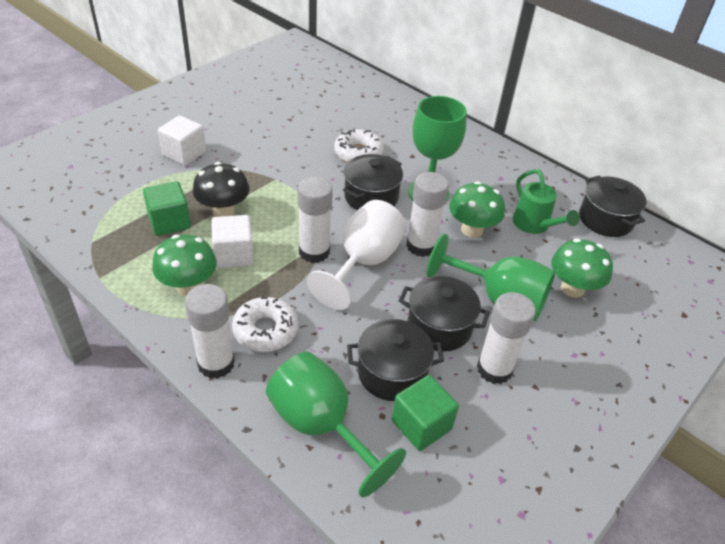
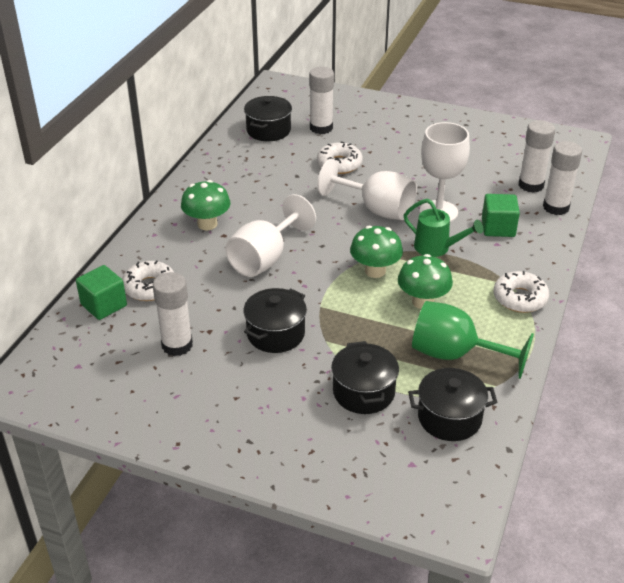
black mushroom: 1 -> 0
green goblet: 3 -> 1
white cube: 2 -> 0
white donut: 2 -> 3
white goblet: 1 -> 3

